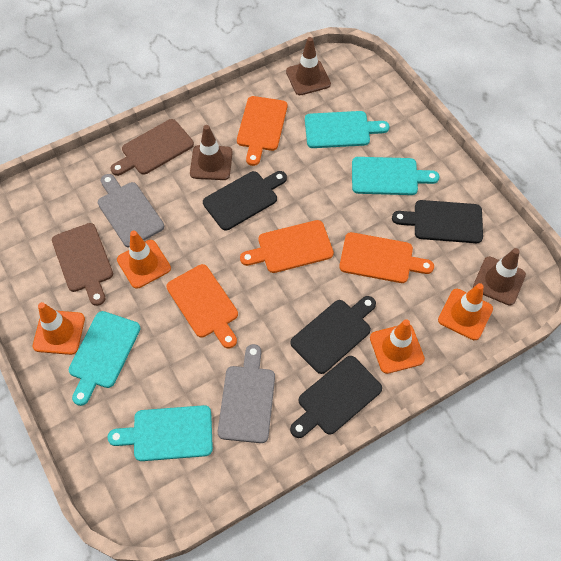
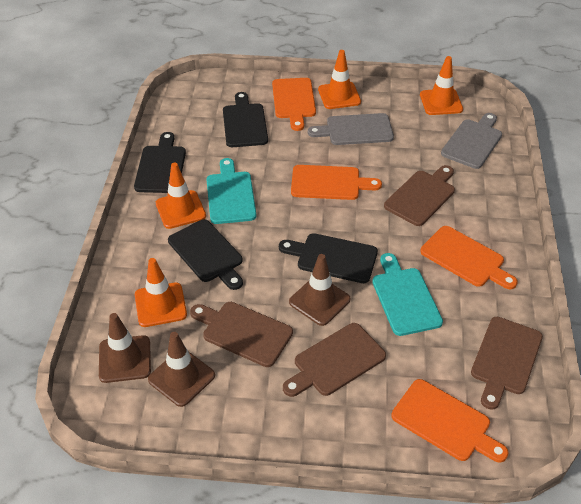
brown cutting board: 2 -> 4
turquoise cutting board: 4 -> 2

